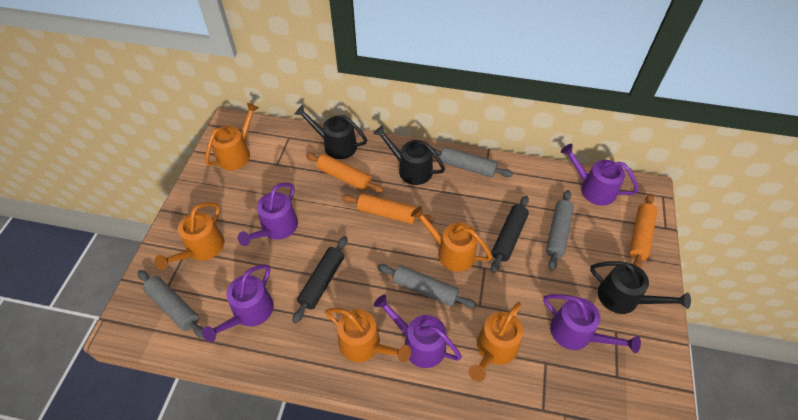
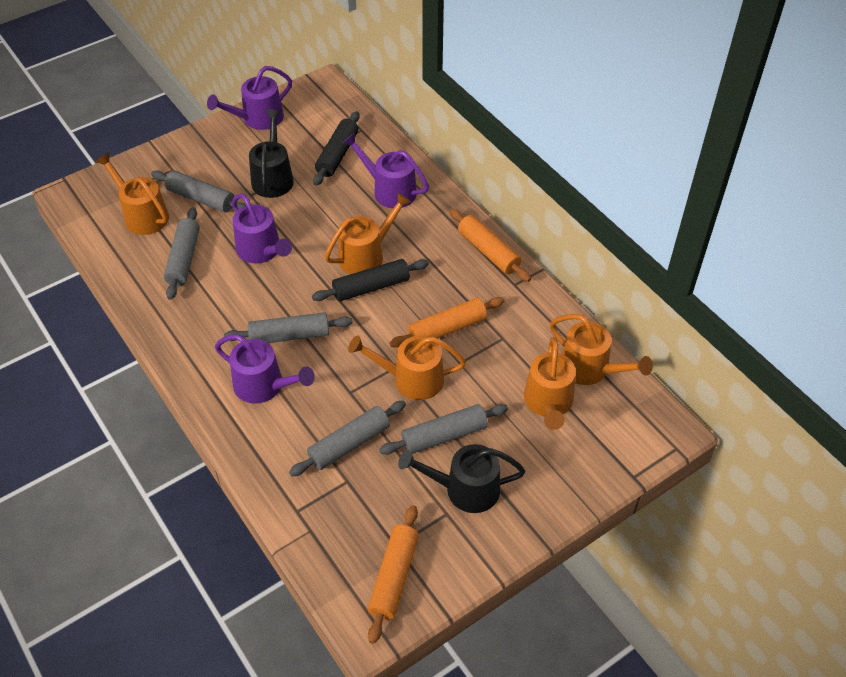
black watering can: 3 -> 2
grey rolling pin: 4 -> 5
purple watering can: 5 -> 4

